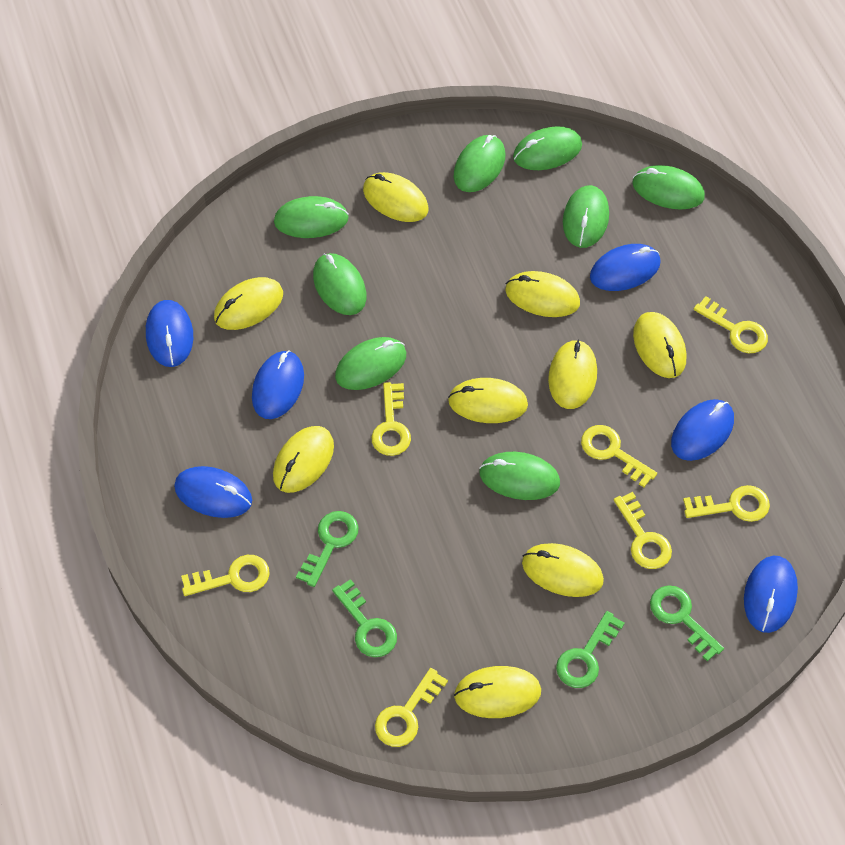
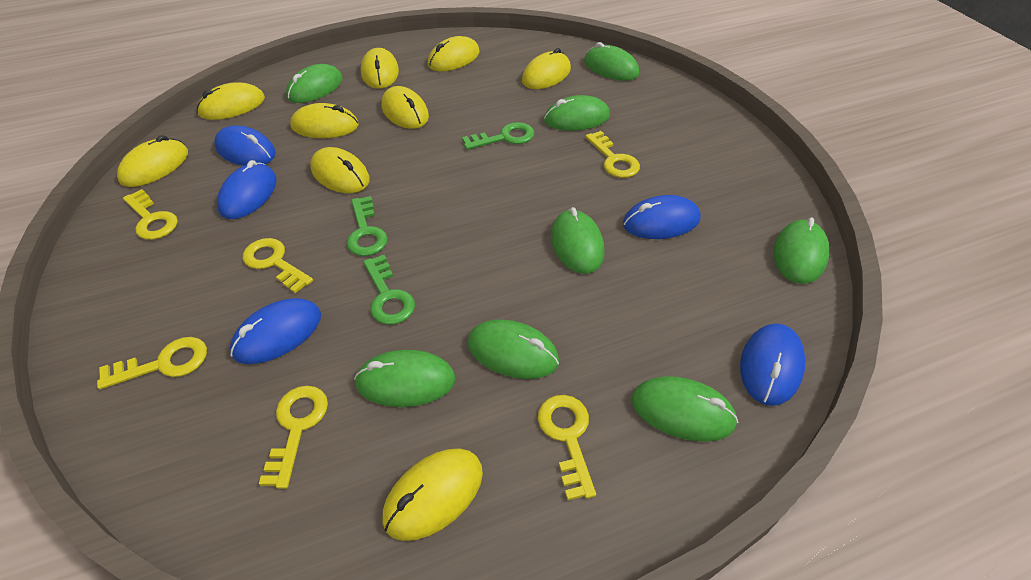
blue mouse: 6 -> 5
green key: 4 -> 3
yellow key: 7 -> 6

